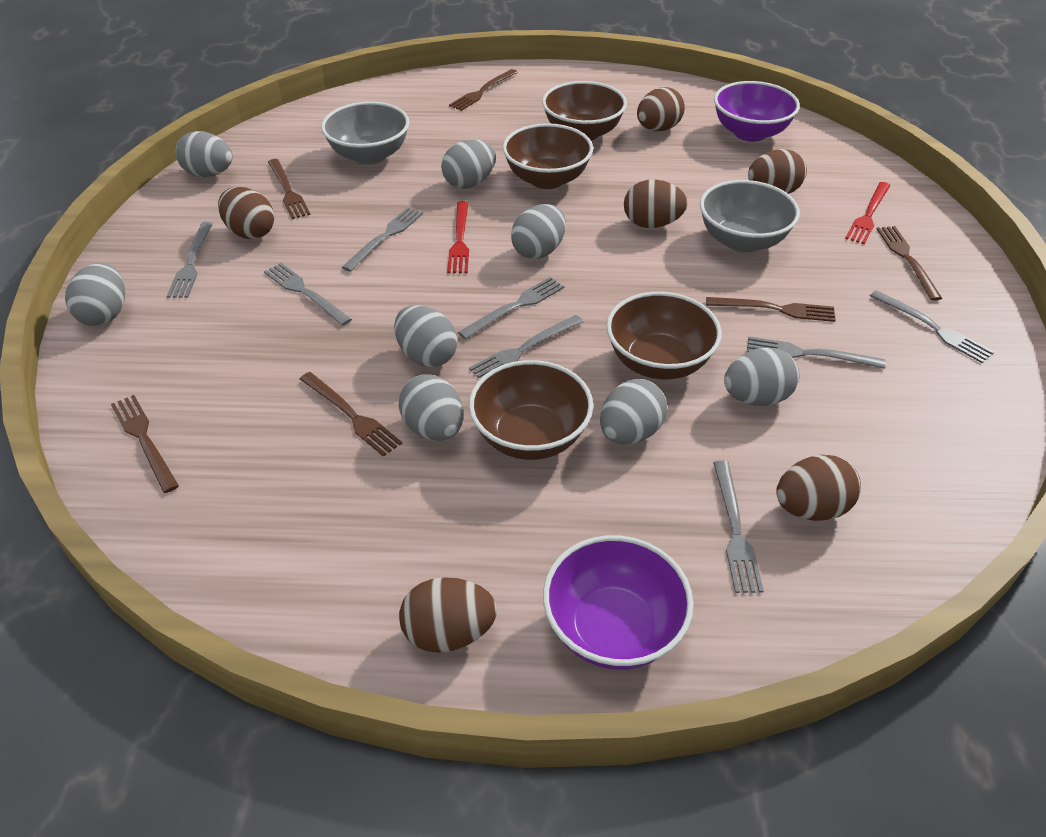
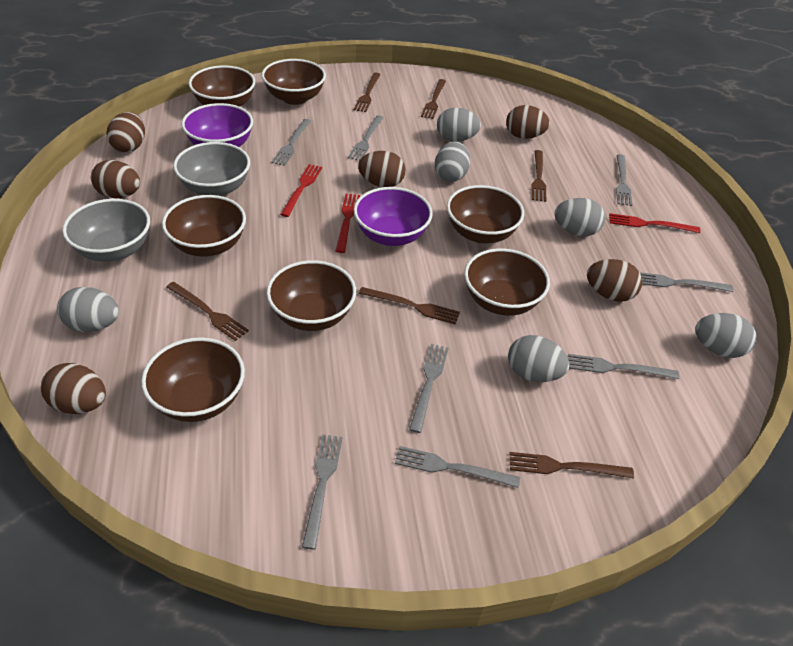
brown bowl: 4 -> 7
grey egg: 8 -> 6
red fork: 2 -> 3

